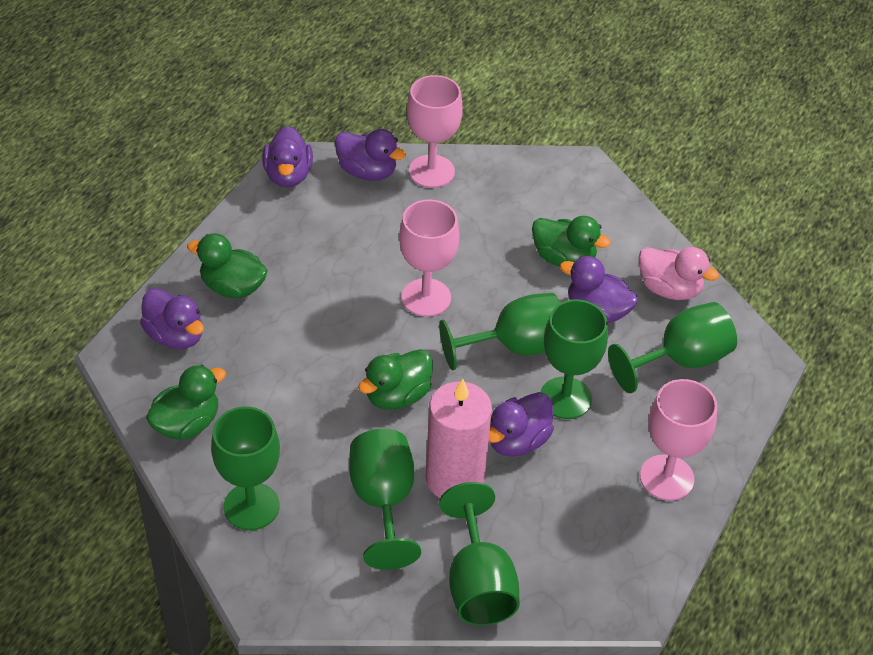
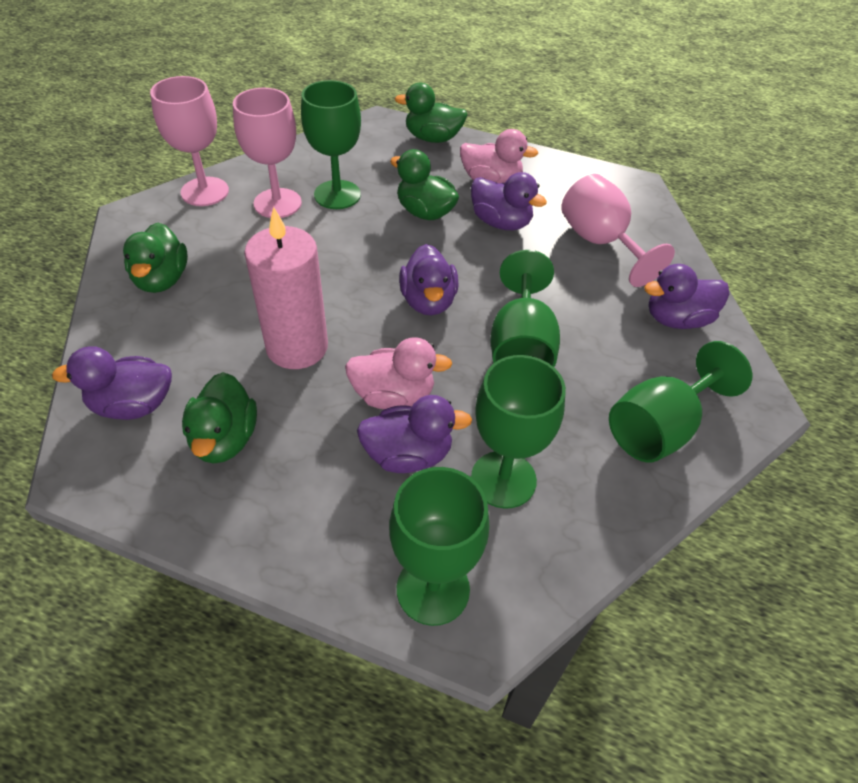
green goblet: 6 -> 5
pink duck: 1 -> 2

